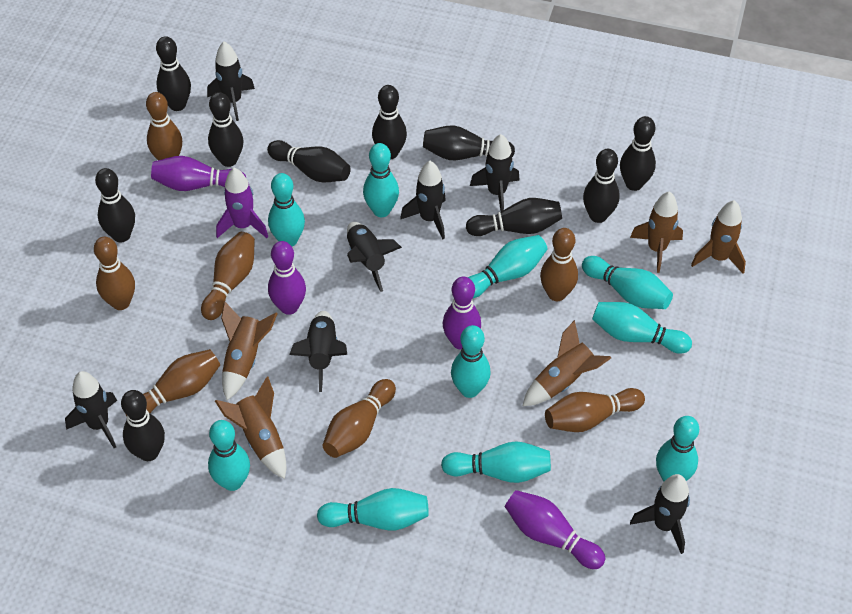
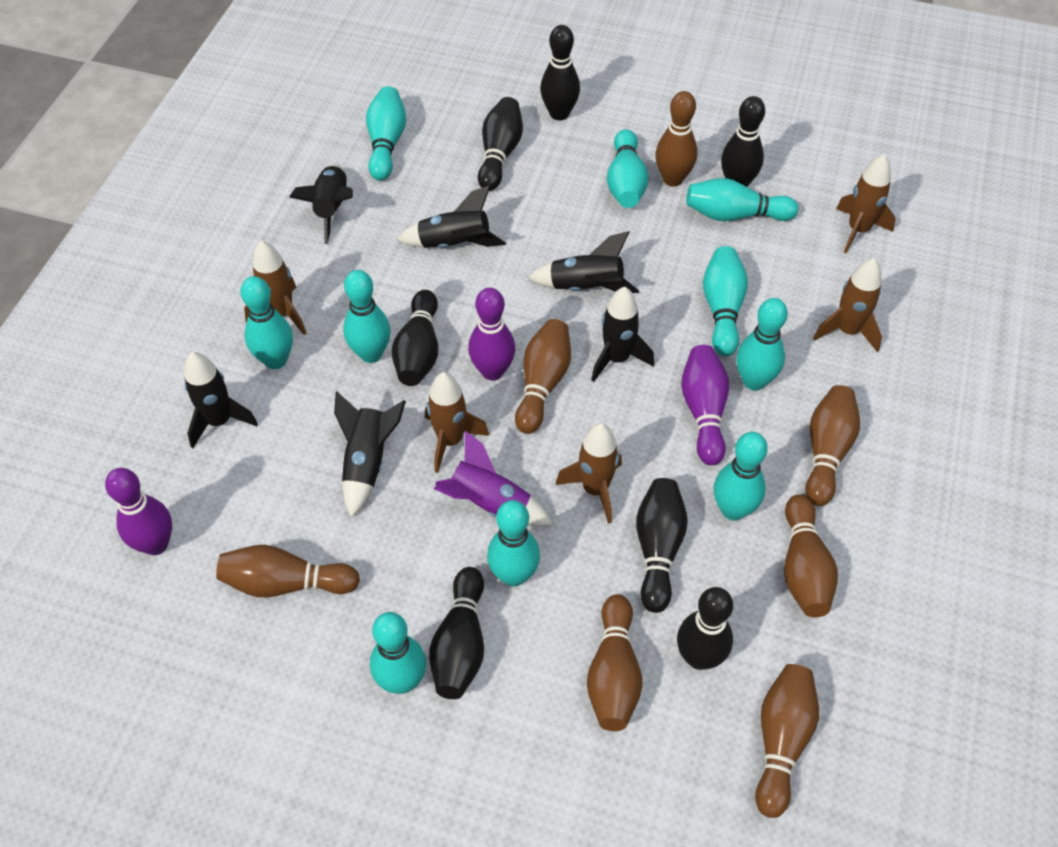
black bowling pin: 10 -> 7
black rocket: 7 -> 6
purple bowling pin: 4 -> 3

